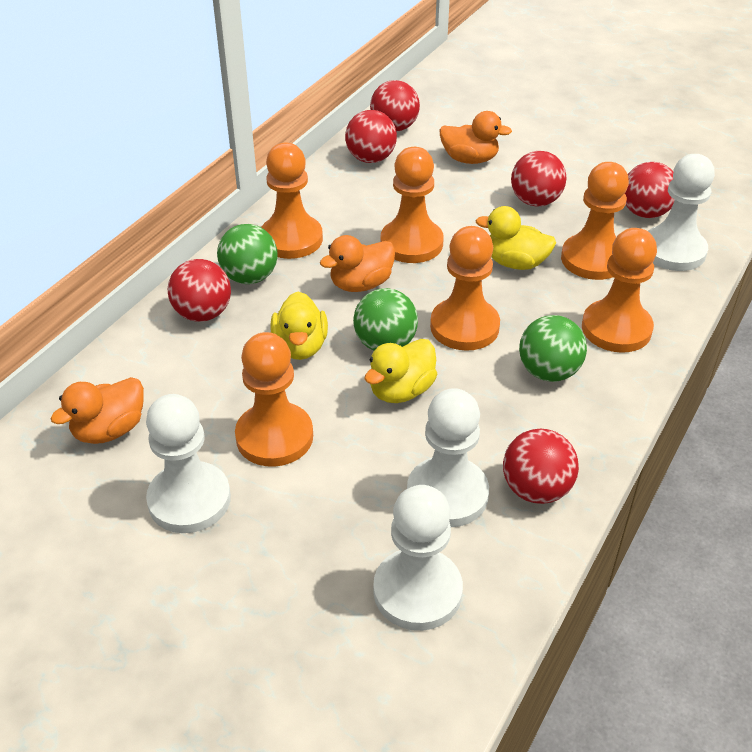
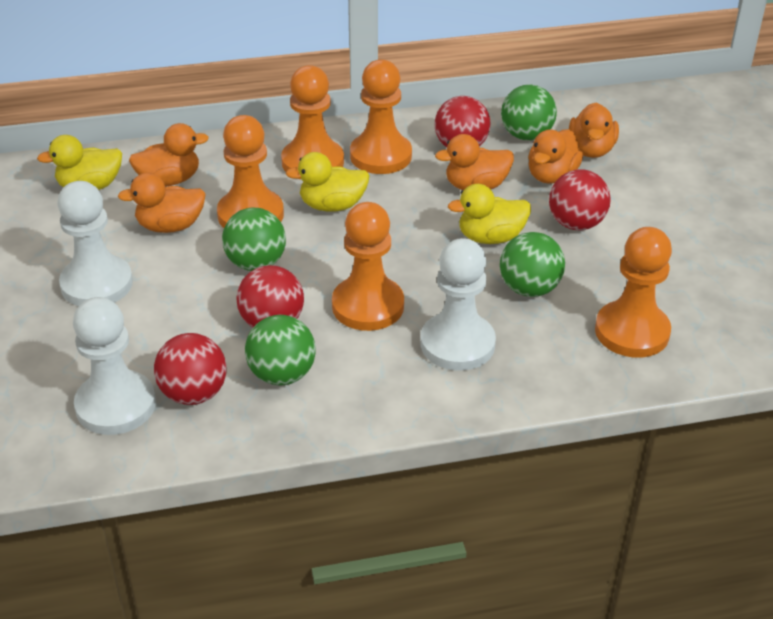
green ball: 3 -> 4
orange duck: 3 -> 5
orange pawn: 6 -> 5
red ball: 6 -> 4
white pawn: 4 -> 3

